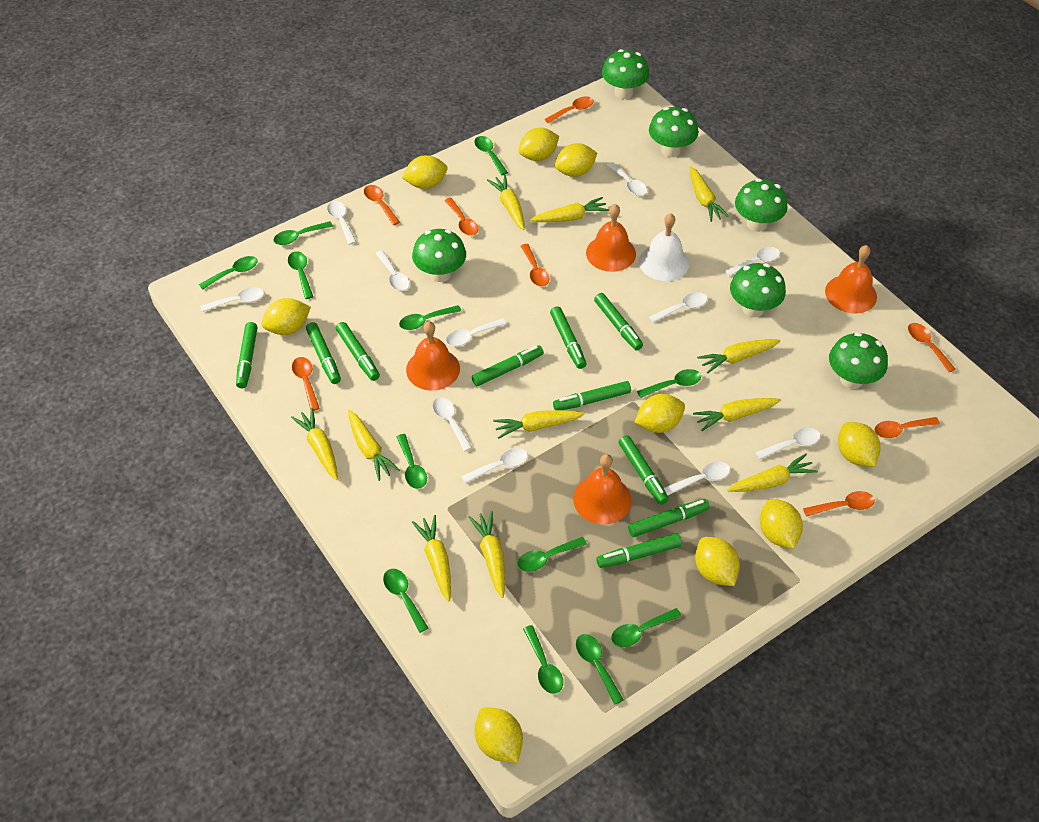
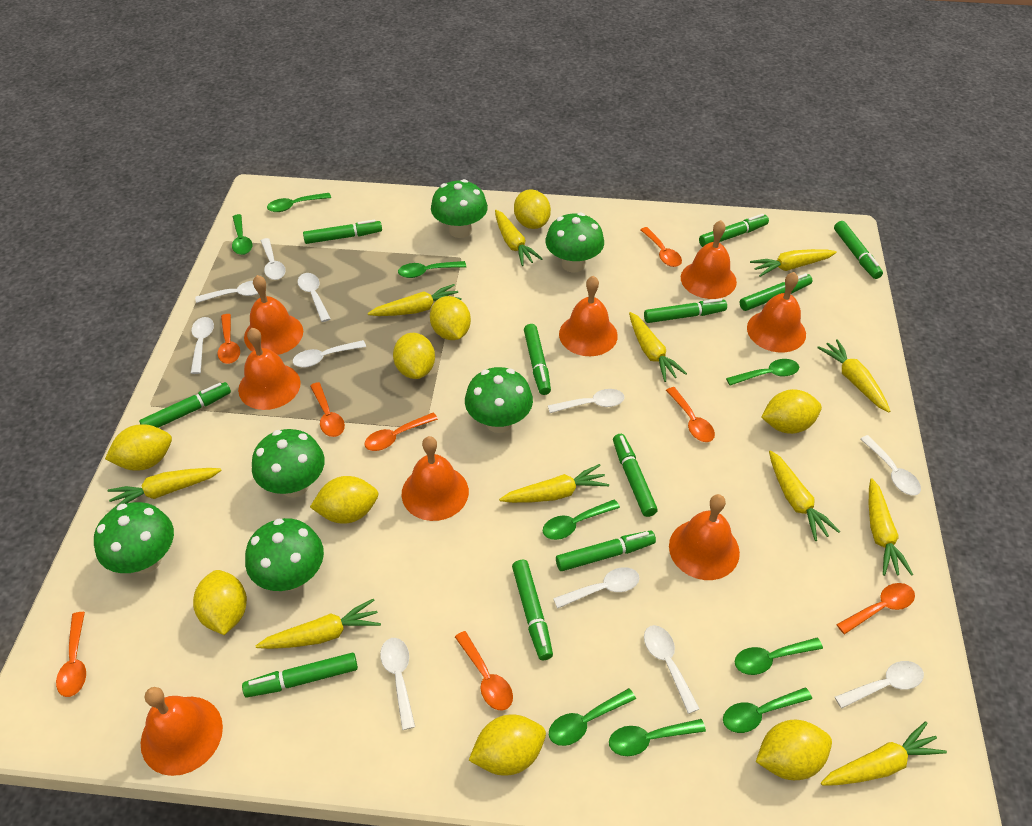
green marker: 10 -> 11
green spoon: 12 -> 9
orange bell: 4 -> 8
white bell: 1 -> 0

